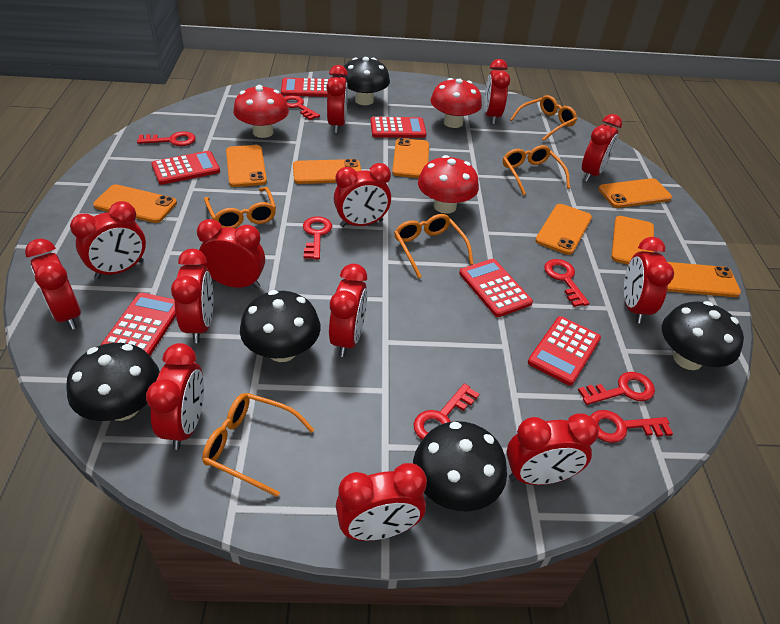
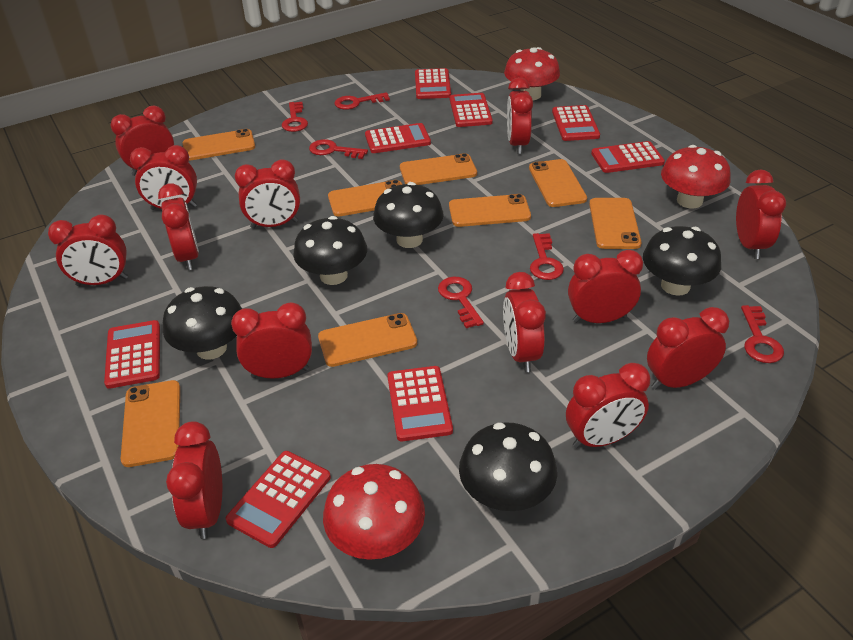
orange glasses: 5 -> 0
red calculator: 6 -> 8
red key: 7 -> 6

